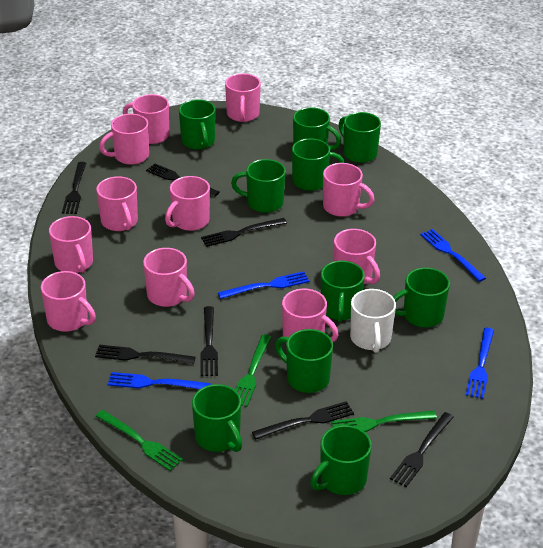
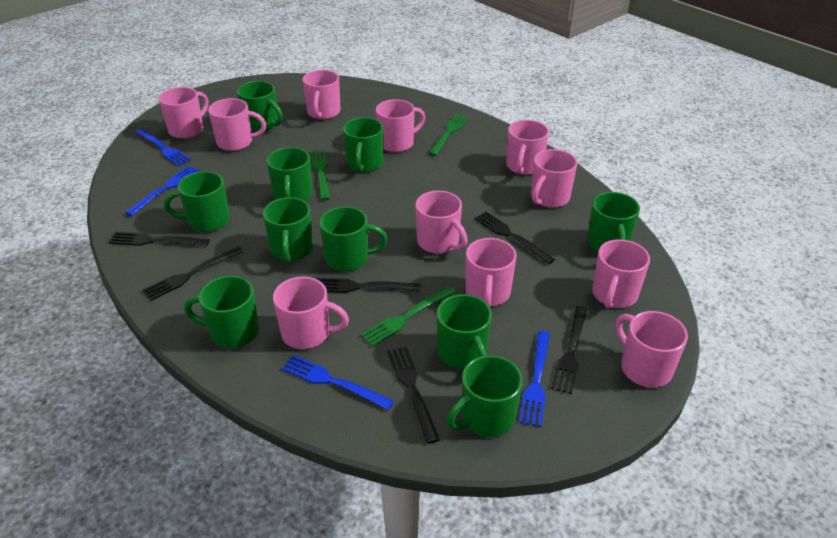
black fork: 7 -> 6
white mug: 1 -> 0

